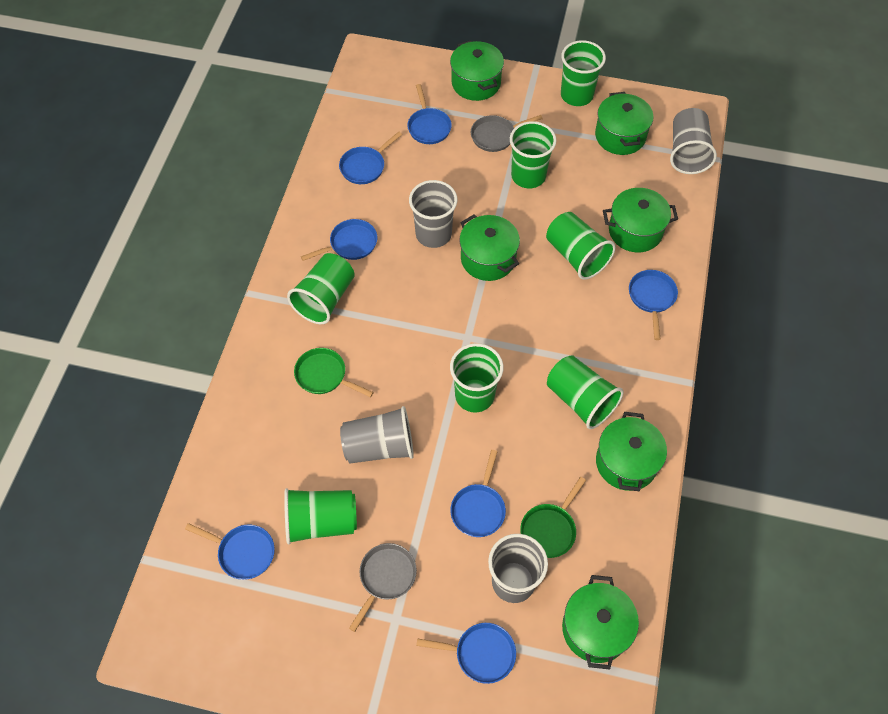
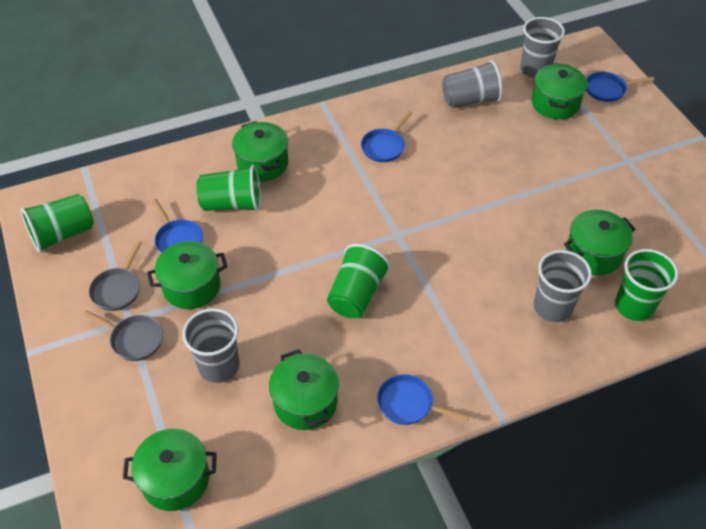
blue pan: 7 -> 4
green cup: 7 -> 4
green pan: 2 -> 0

